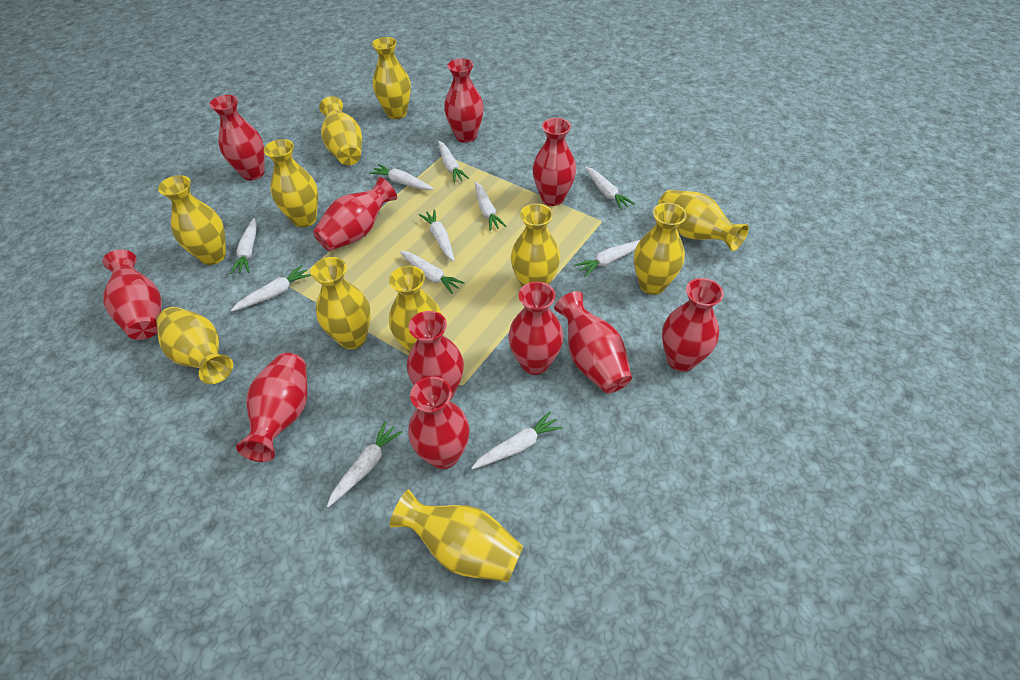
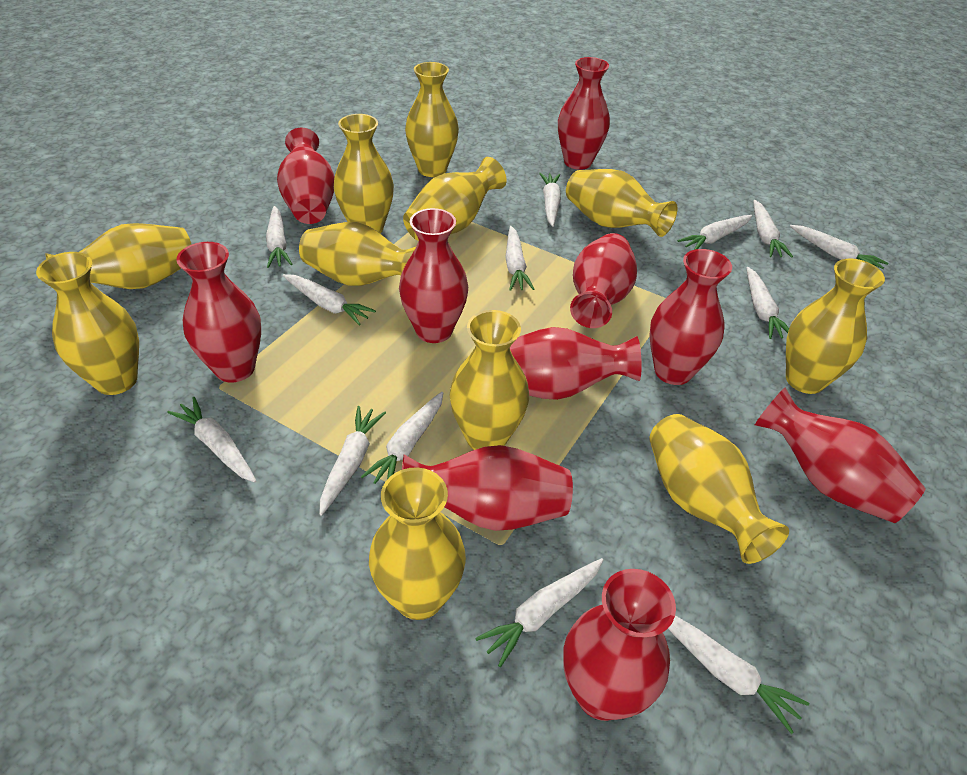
red vase: 11 -> 10
white carrot: 11 -> 13

